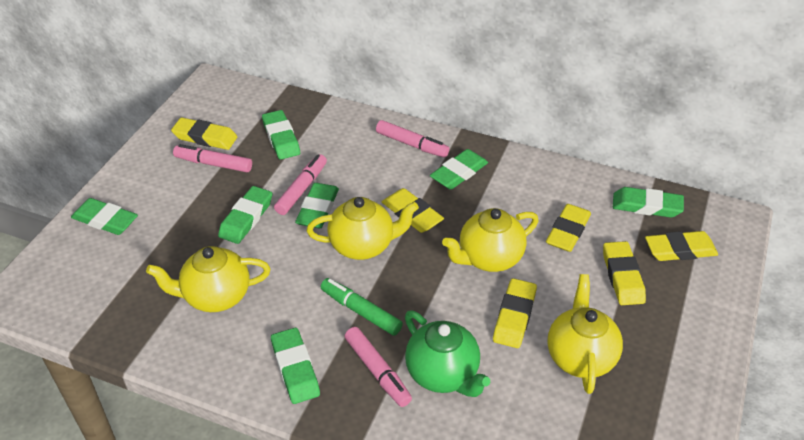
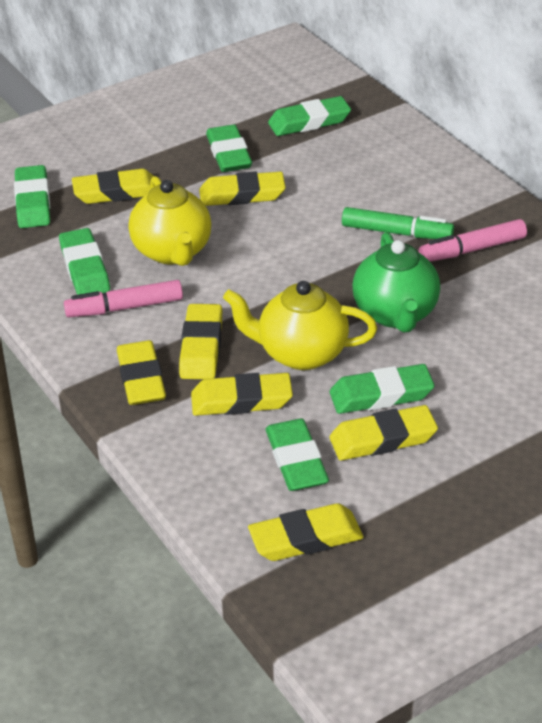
green eraser: 7 -> 6
pink marker: 4 -> 2
yellow eraser: 6 -> 7
yellow teapot: 4 -> 2

